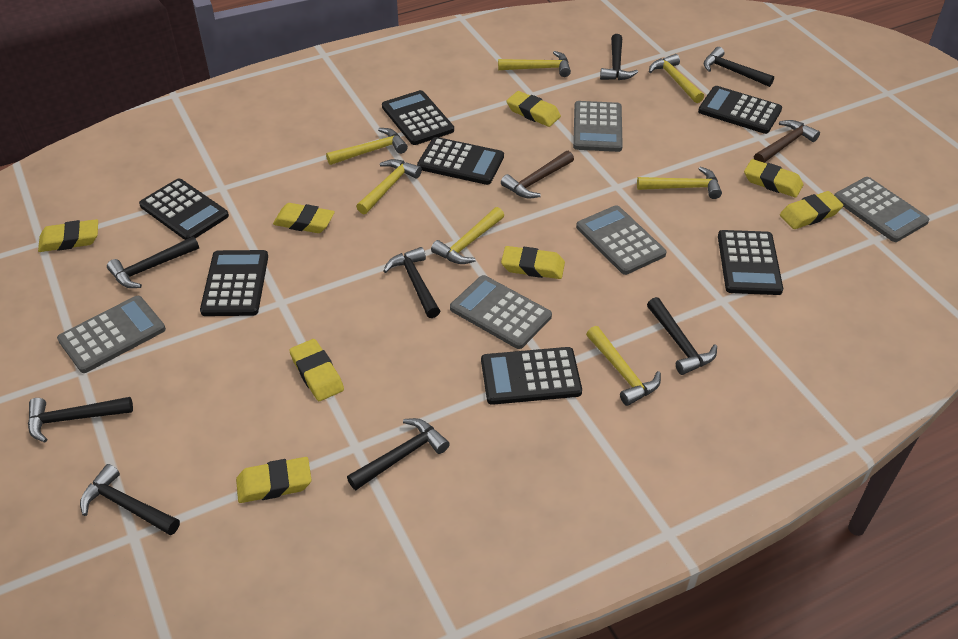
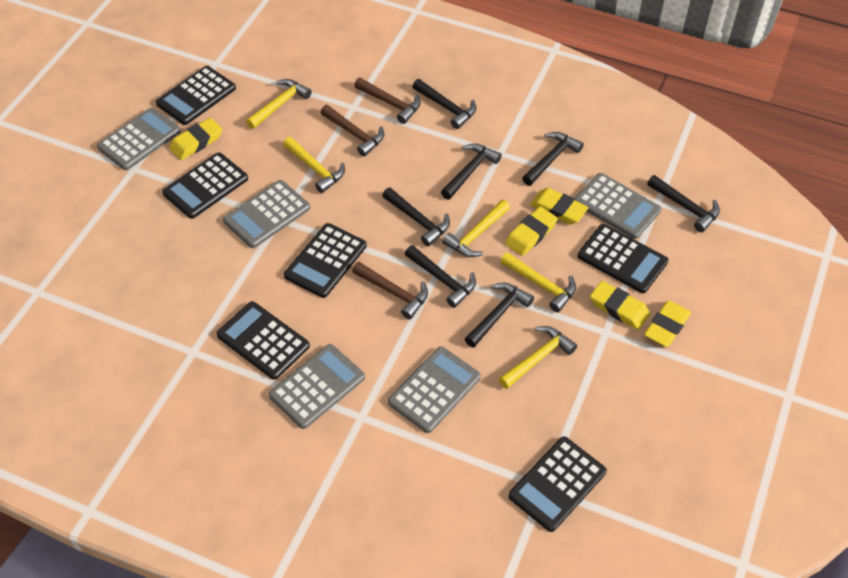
black calculator: 7 -> 6
black hammer: 8 -> 7
brown hammer: 2 -> 3
yellow eraser: 8 -> 5
yellow hammer: 7 -> 5

